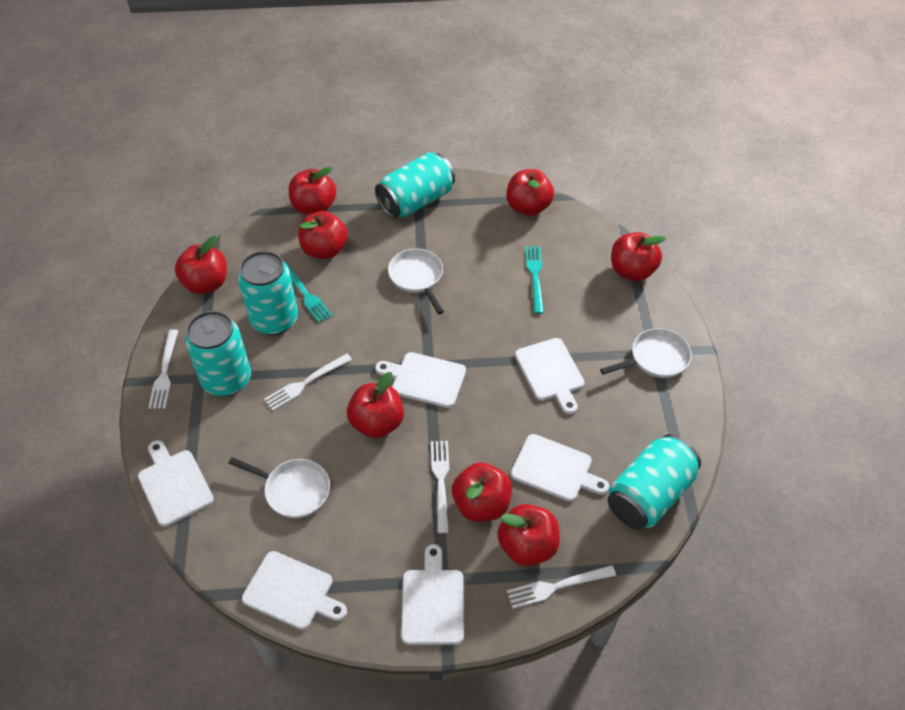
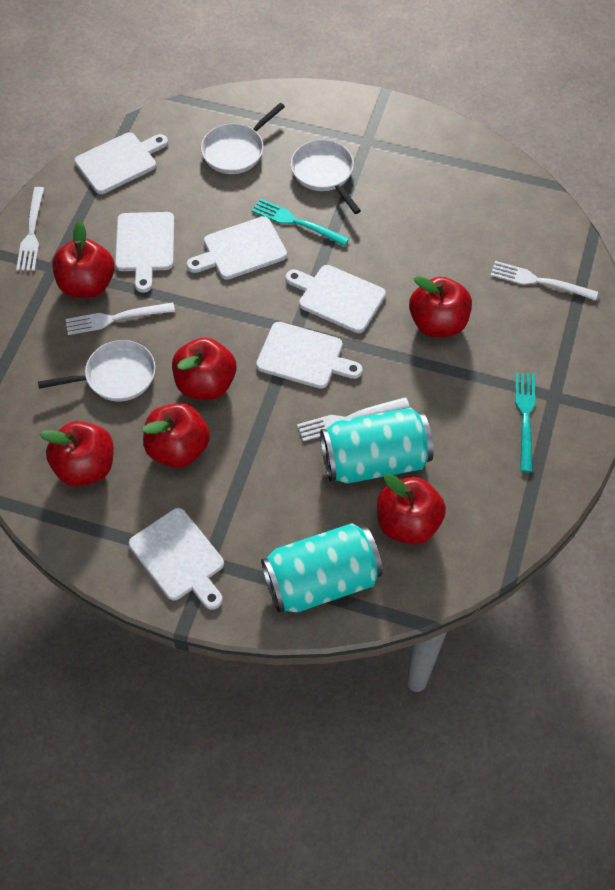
red apple: 8 -> 6
turquoise can: 4 -> 2

